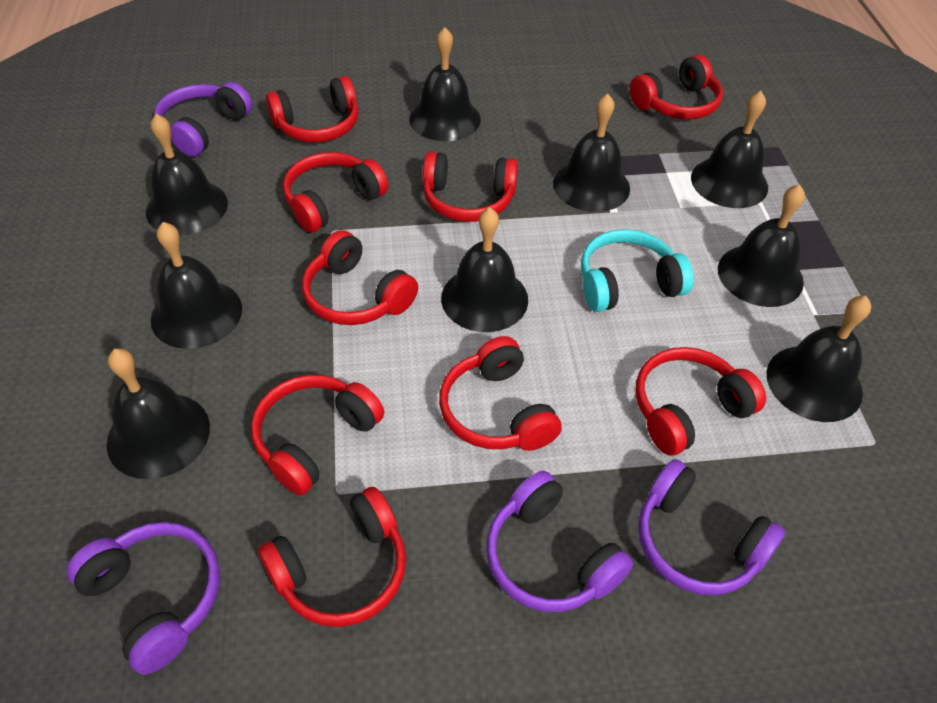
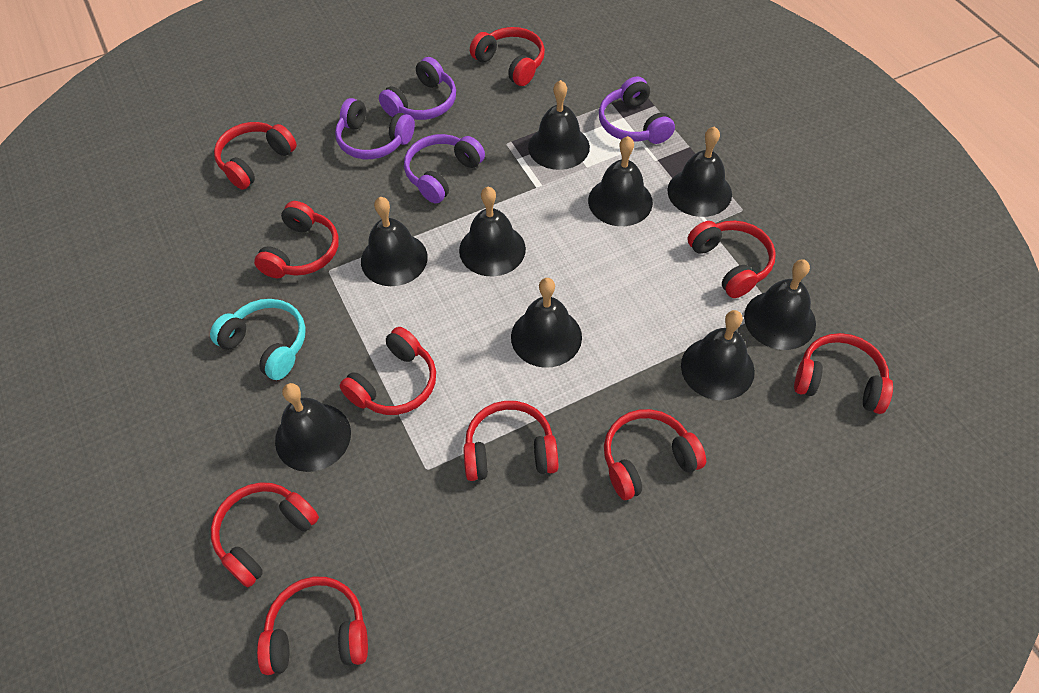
red headphones: 9 -> 10

